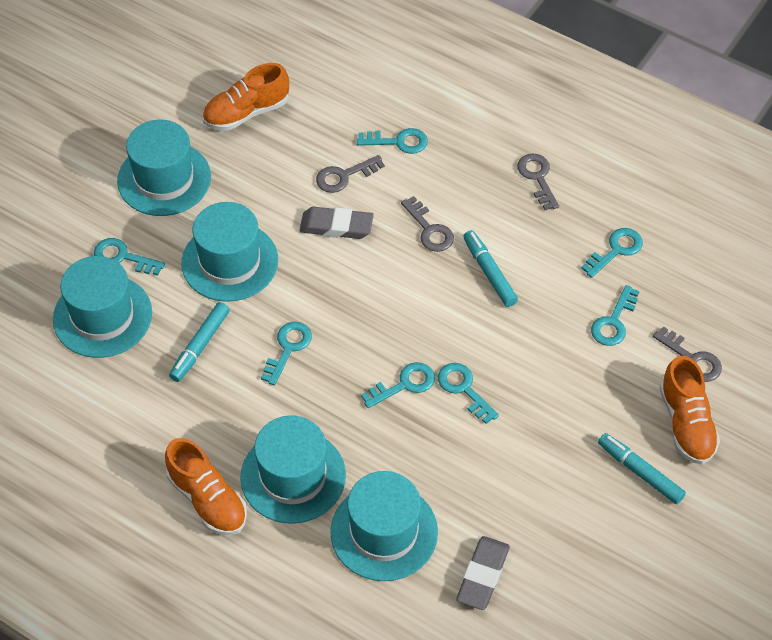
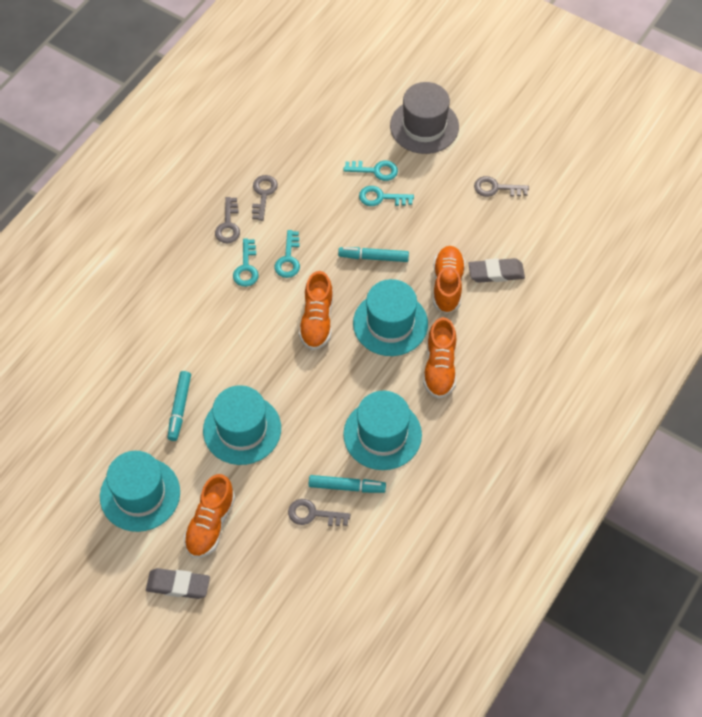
grey hat: 0 -> 1
orange shoe: 3 -> 4
turquoise hat: 5 -> 4
turquoise key: 7 -> 4

